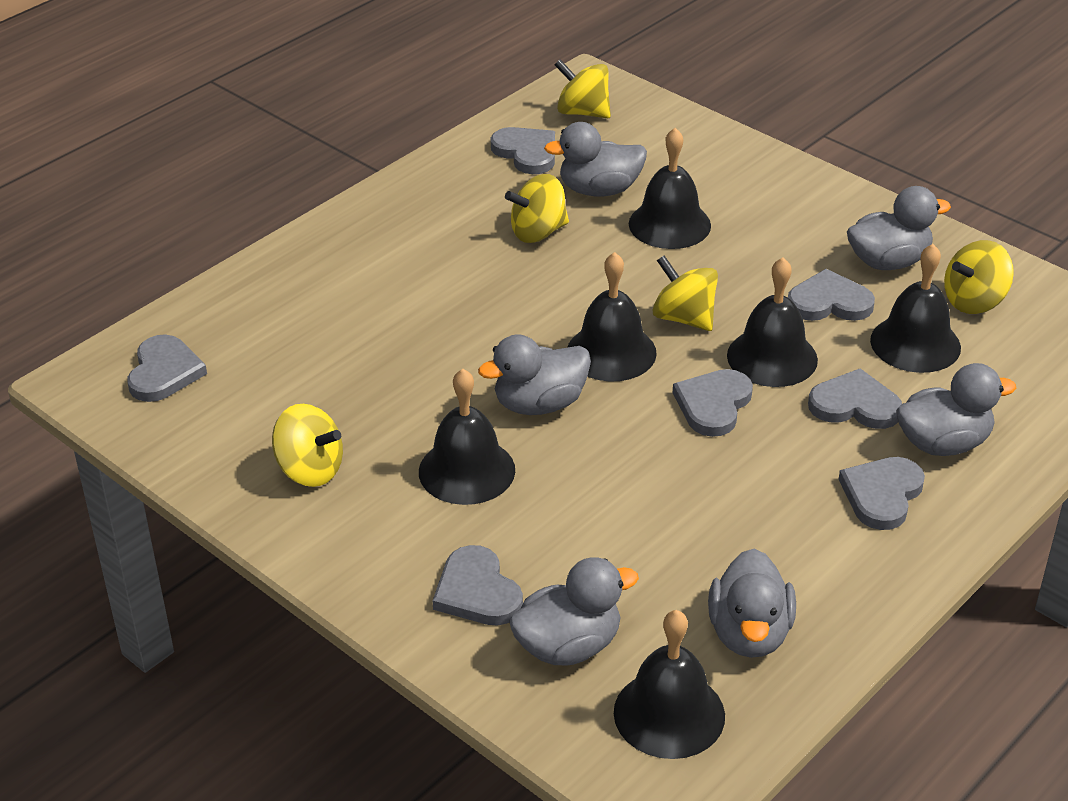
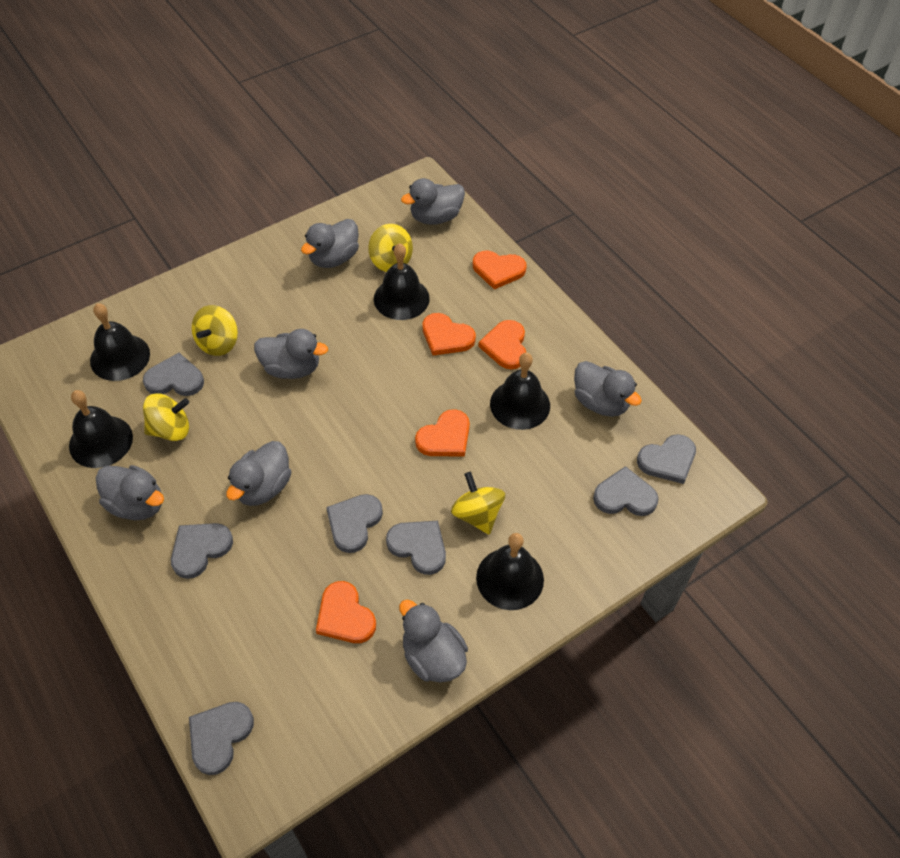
black bell: 6 -> 5
grey duck: 6 -> 7
orange heart: 0 -> 5
yellow spinning top: 5 -> 4

